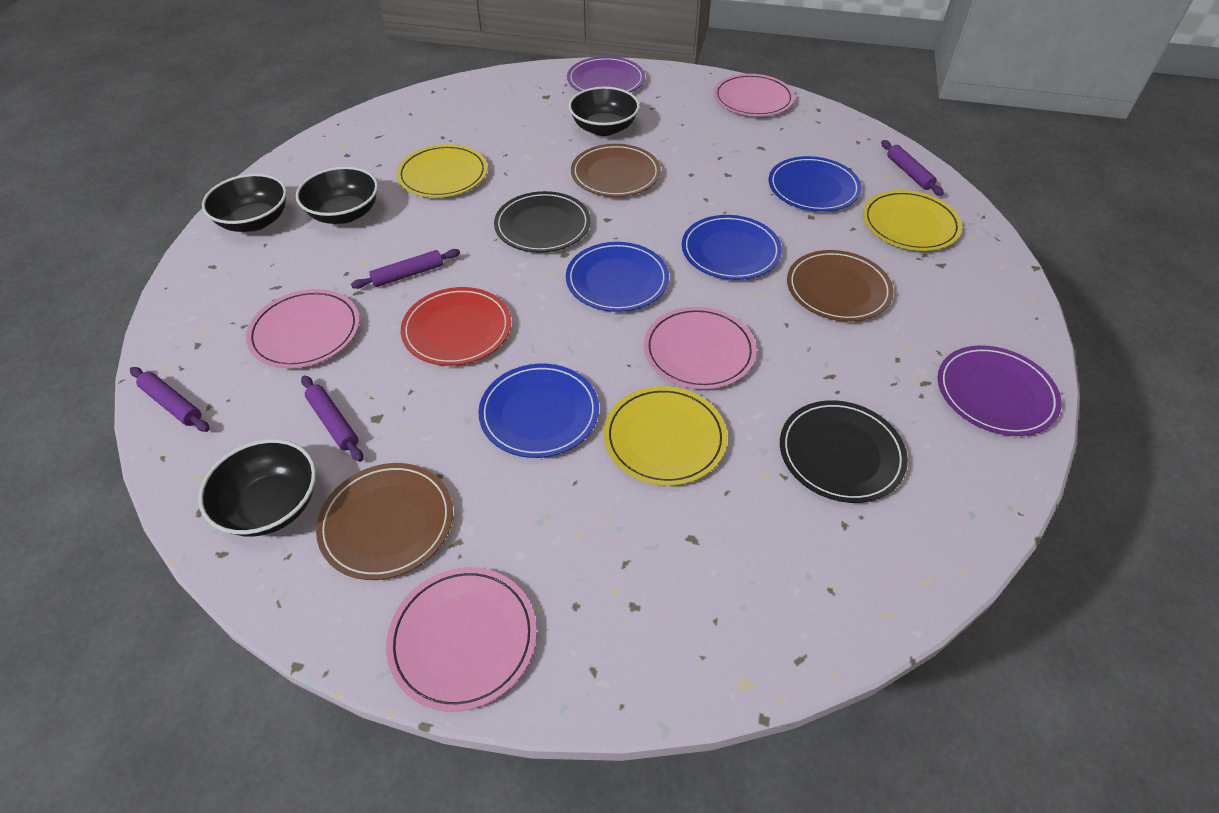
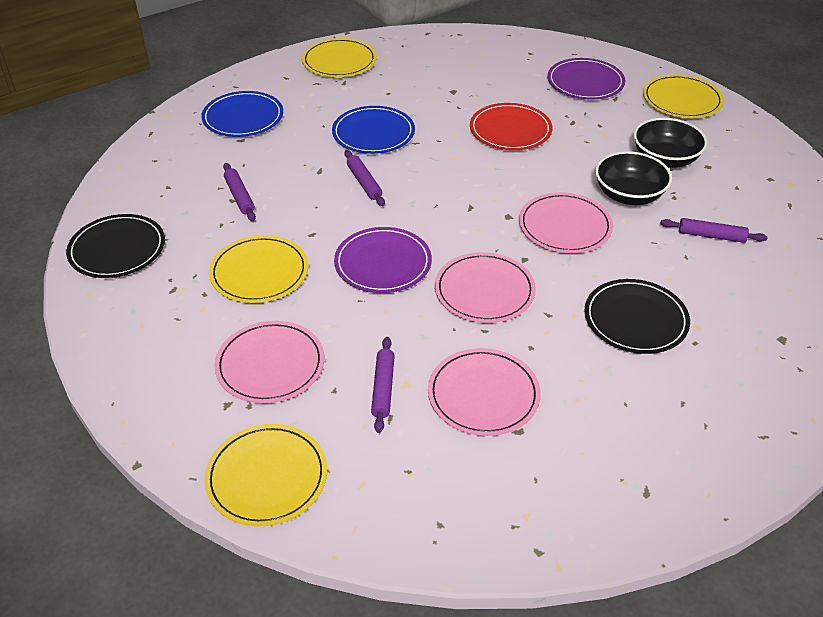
black bowl: 4 -> 2
blue plate: 4 -> 2
brown plate: 3 -> 0
yellow plate: 3 -> 4

